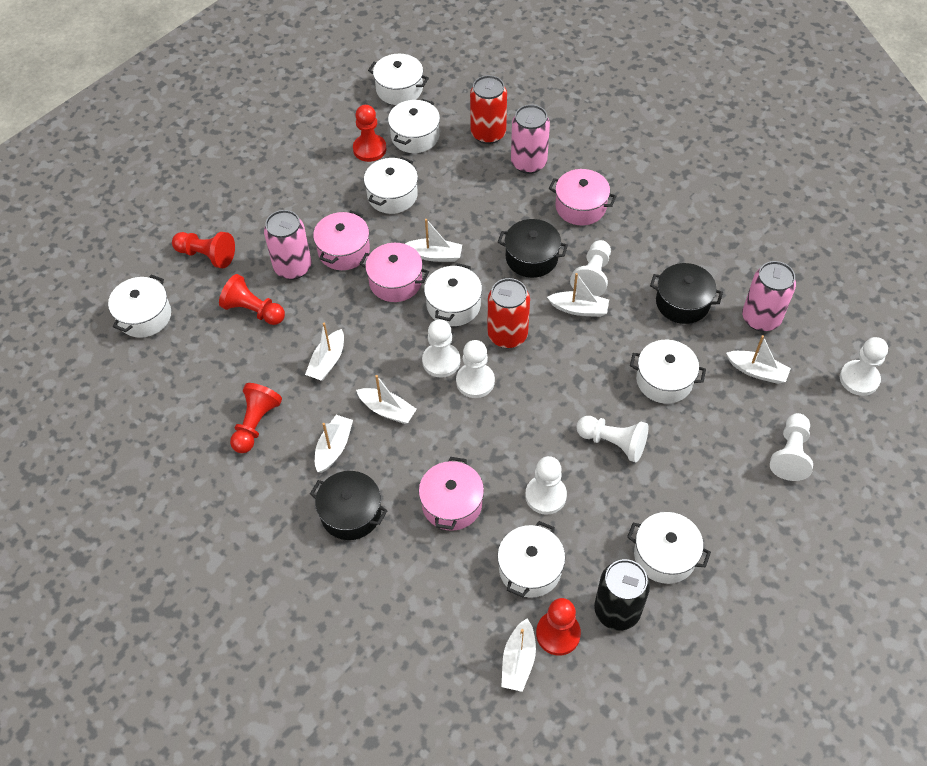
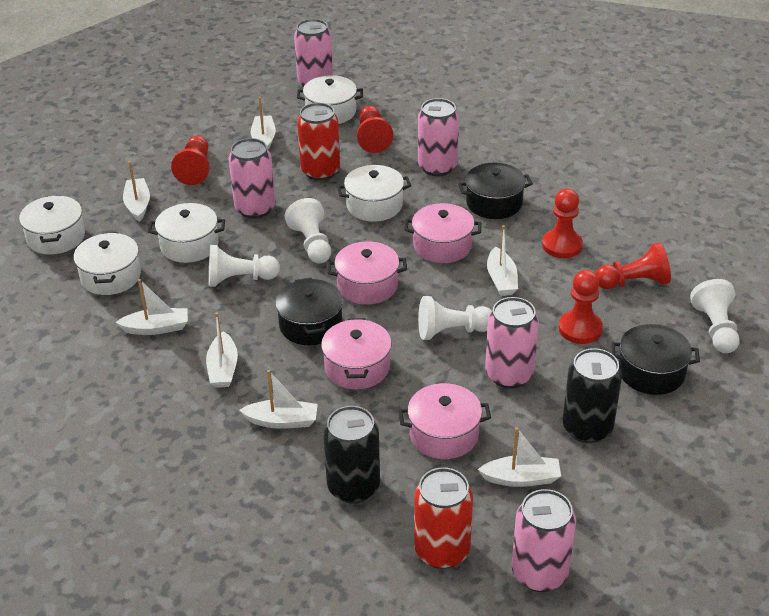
black can: 1 -> 2
pink can: 3 -> 5
white pawn: 7 -> 4
white pot: 8 -> 5

